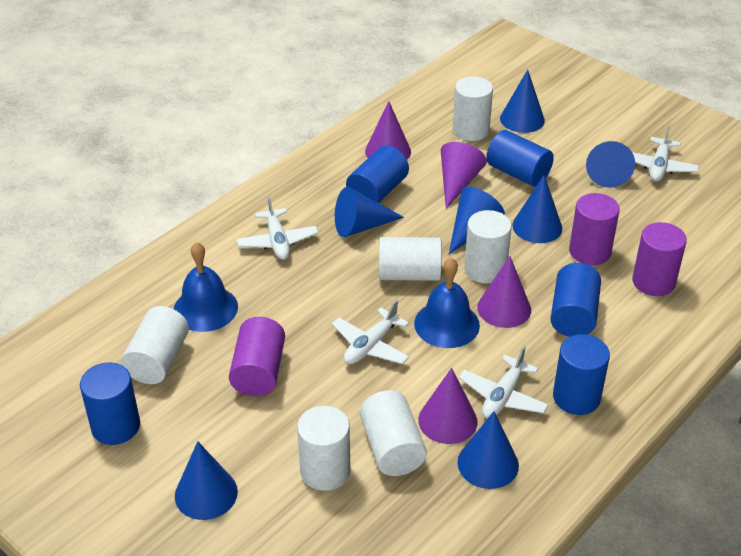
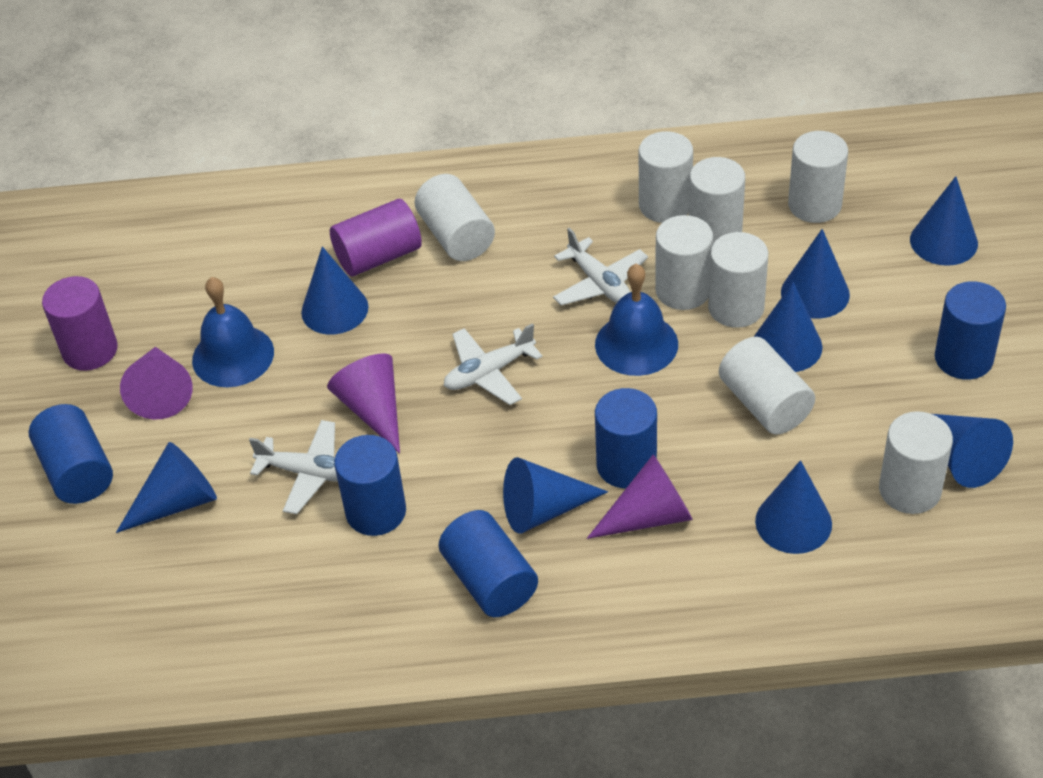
blue cone: 7 -> 8
purple cone: 4 -> 3
purple cylinder: 3 -> 2
white cylinder: 6 -> 8
white plane: 4 -> 3

